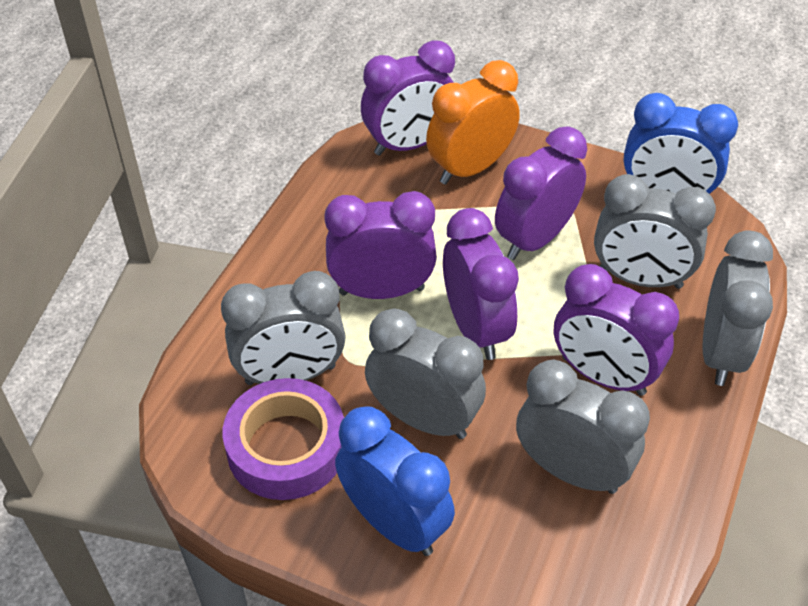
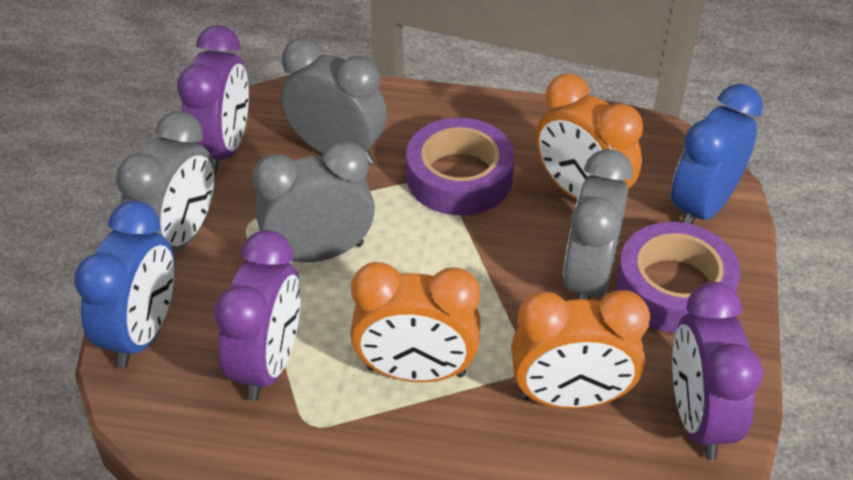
grey clock: 5 -> 4
orange clock: 1 -> 3
purple clock: 5 -> 3
purple tape: 1 -> 2

